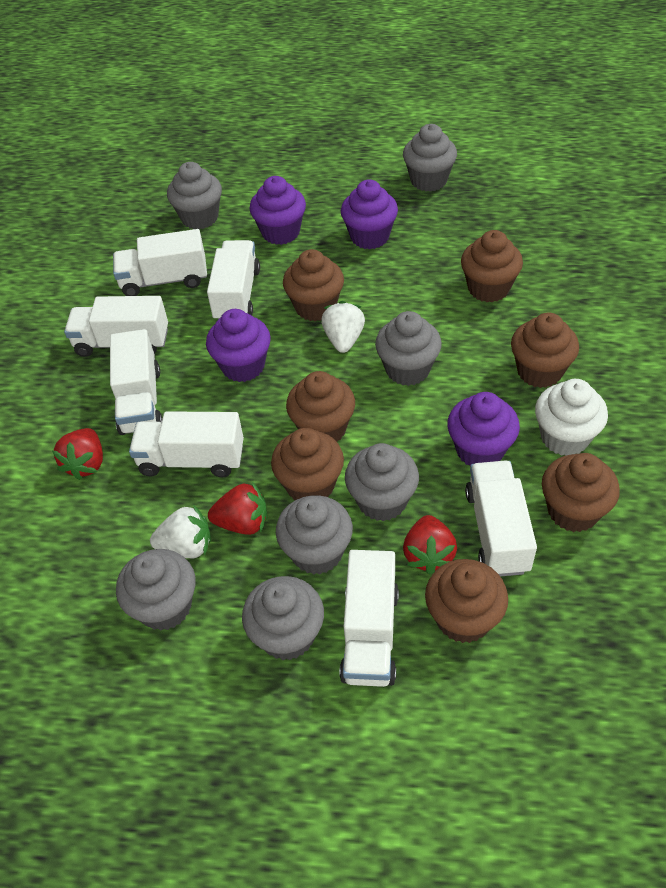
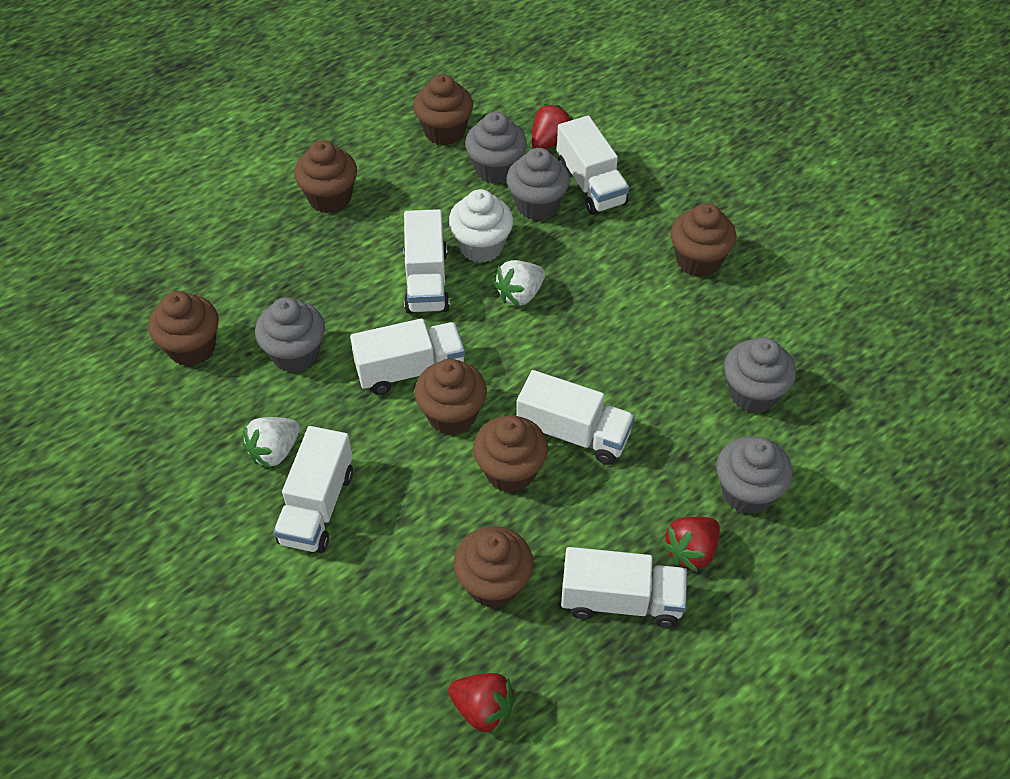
grey cupcake: 7 -> 5
purple cupcake: 4 -> 0
white truck: 7 -> 6

